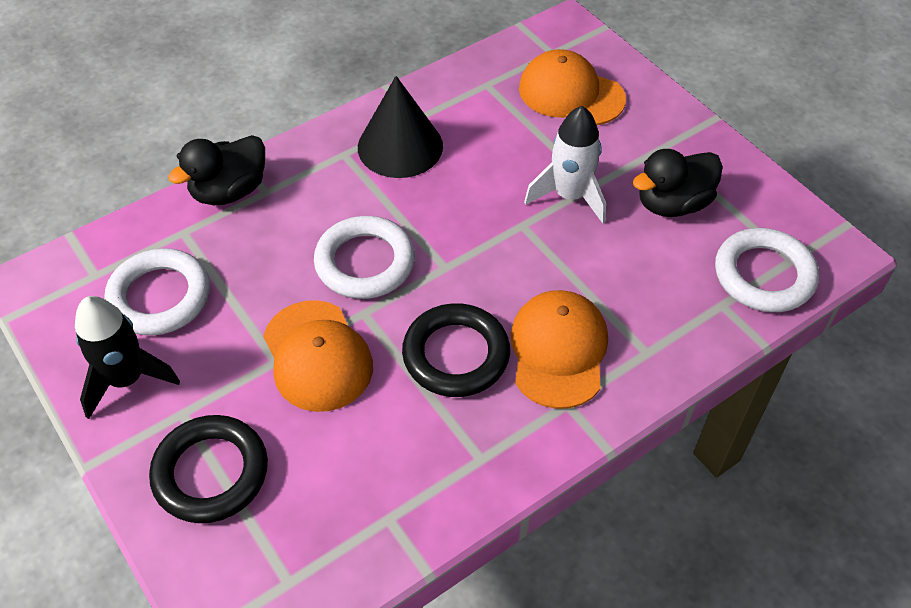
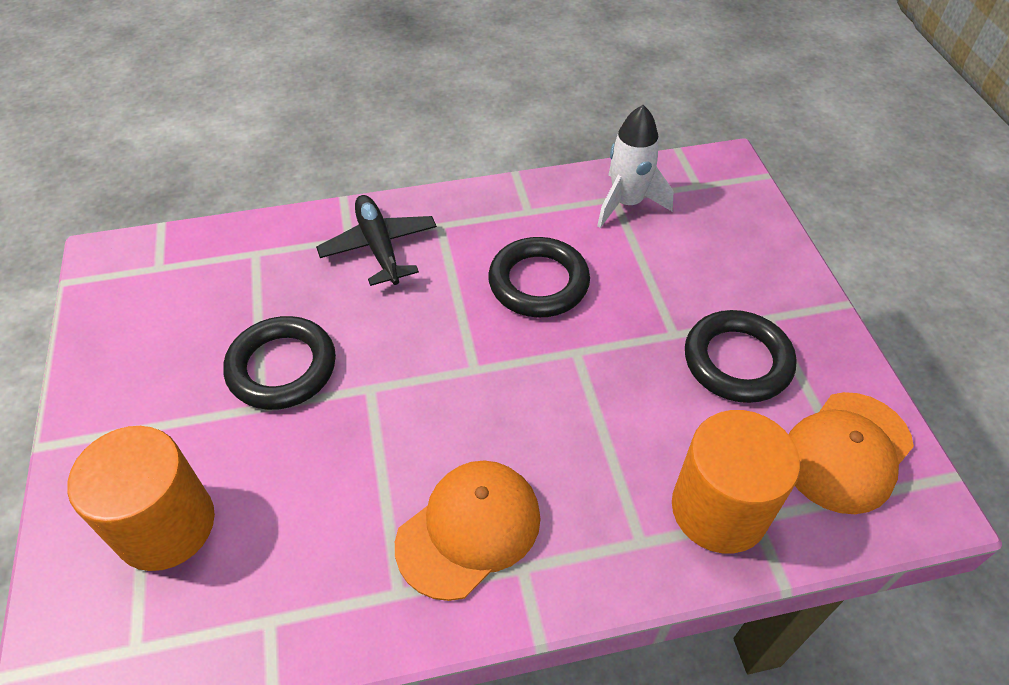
black cone: 1 -> 0
black duck: 2 -> 0
black plane: 0 -> 1
black ring: 2 -> 3
black rocket: 1 -> 0
orange cap: 3 -> 2
orange cylinder: 0 -> 2
white ring: 3 -> 0

